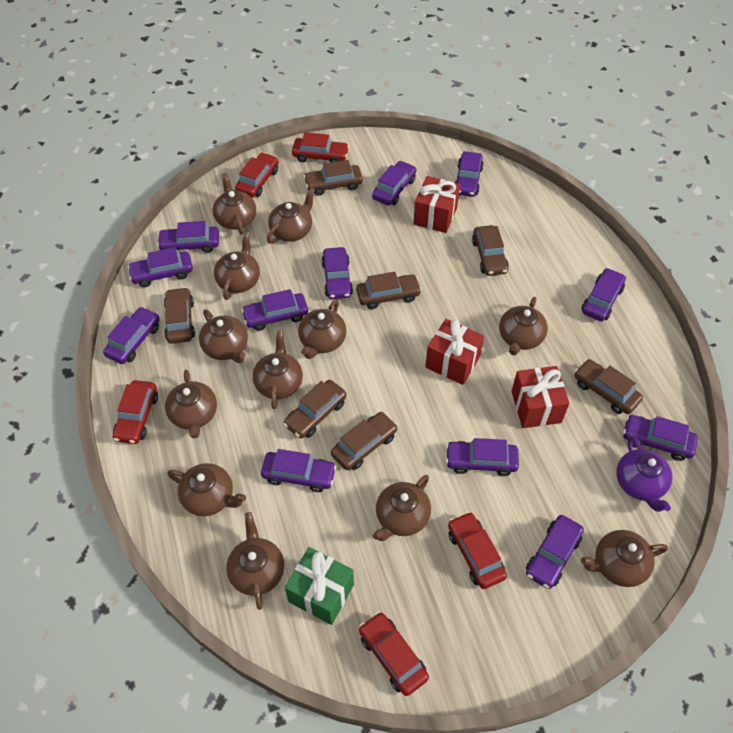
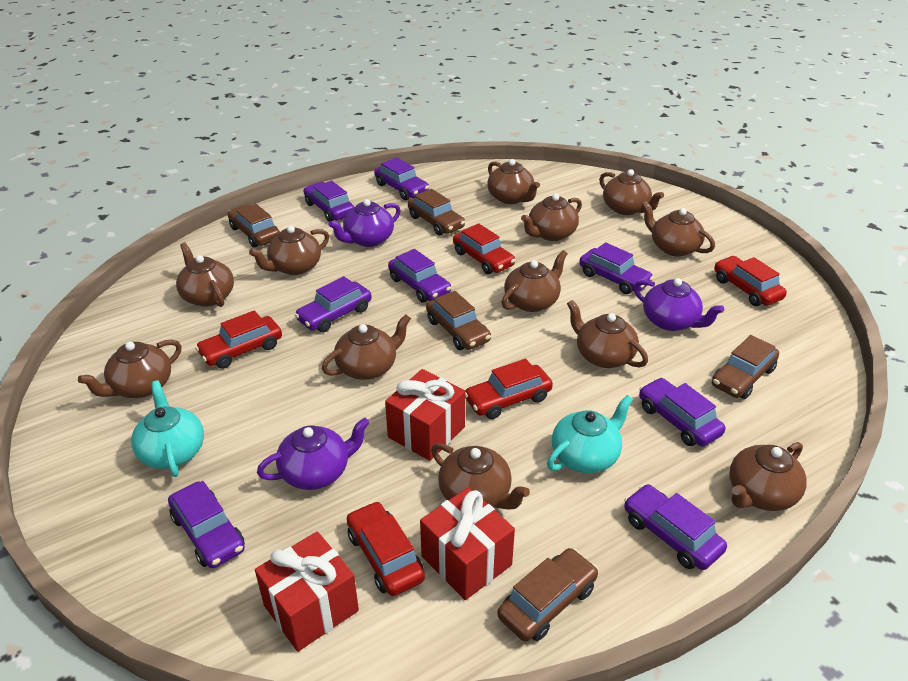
brown car: 7 -> 5
green gift: 1 -> 0
purple car: 12 -> 8
purple teapot: 1 -> 3
turquoise teapot: 0 -> 2

